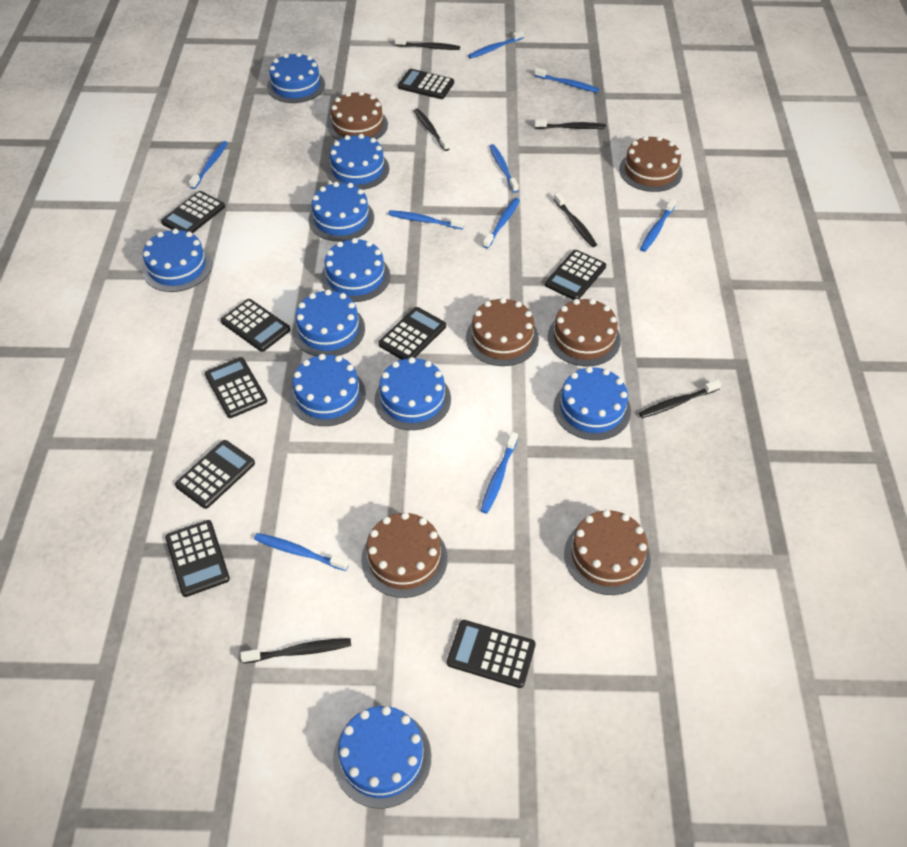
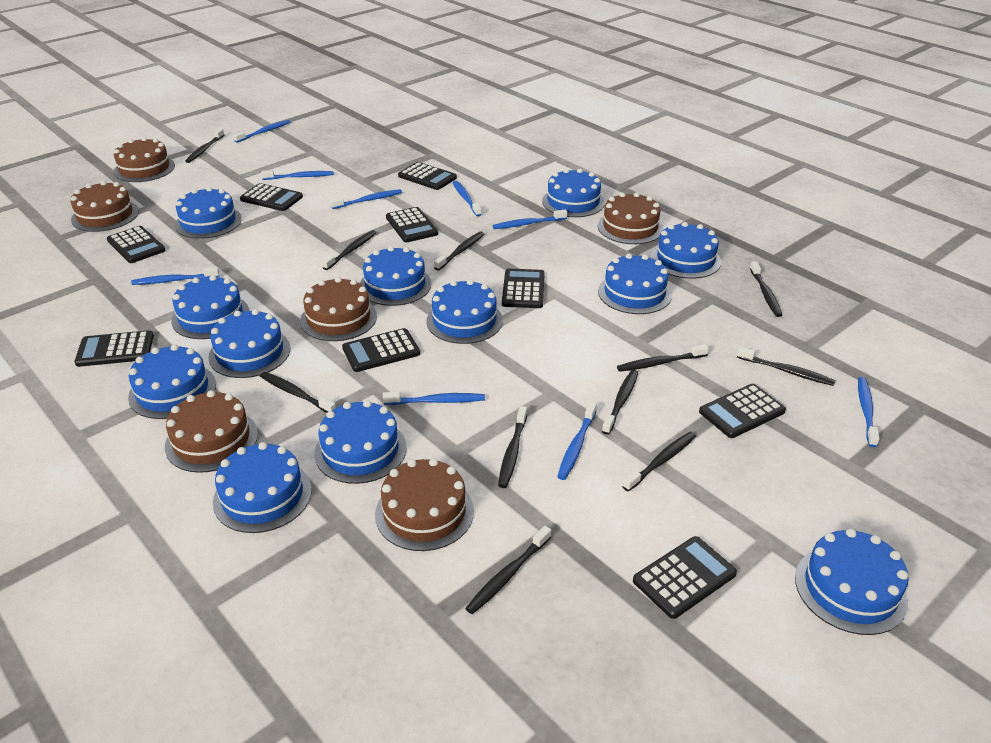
black toothbrush: 6 -> 11
blue cake: 10 -> 12

